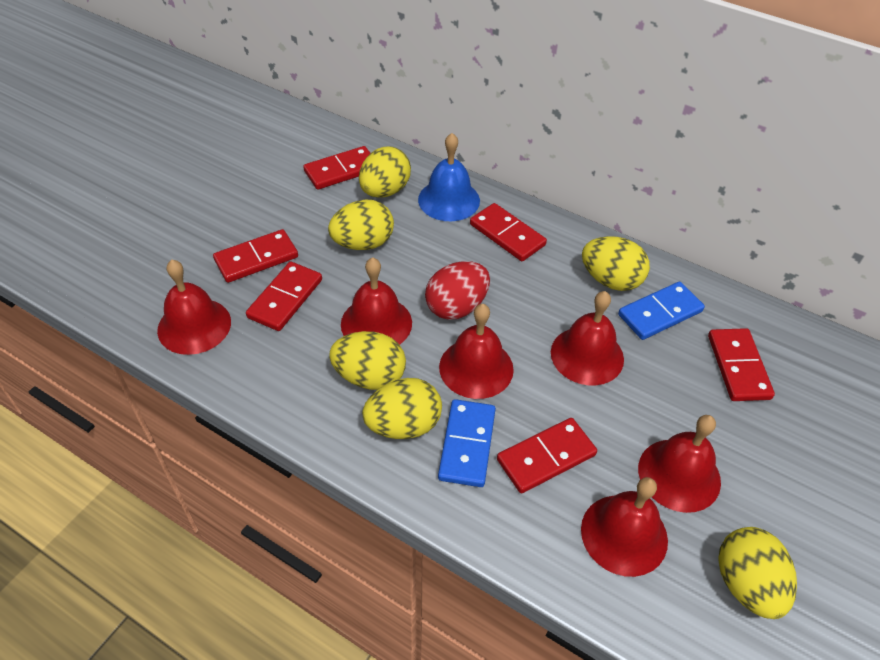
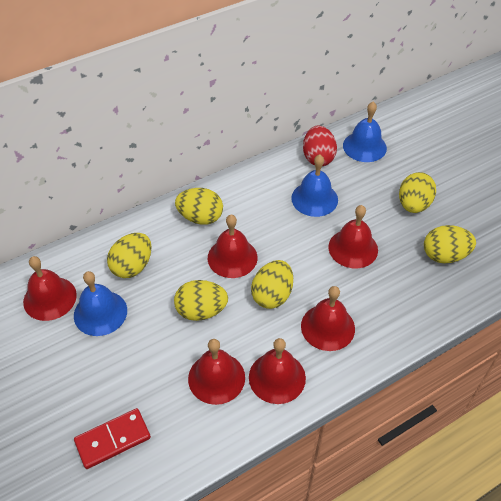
blue bell: 1 -> 3
blue domino: 2 -> 0
red domino: 6 -> 1

